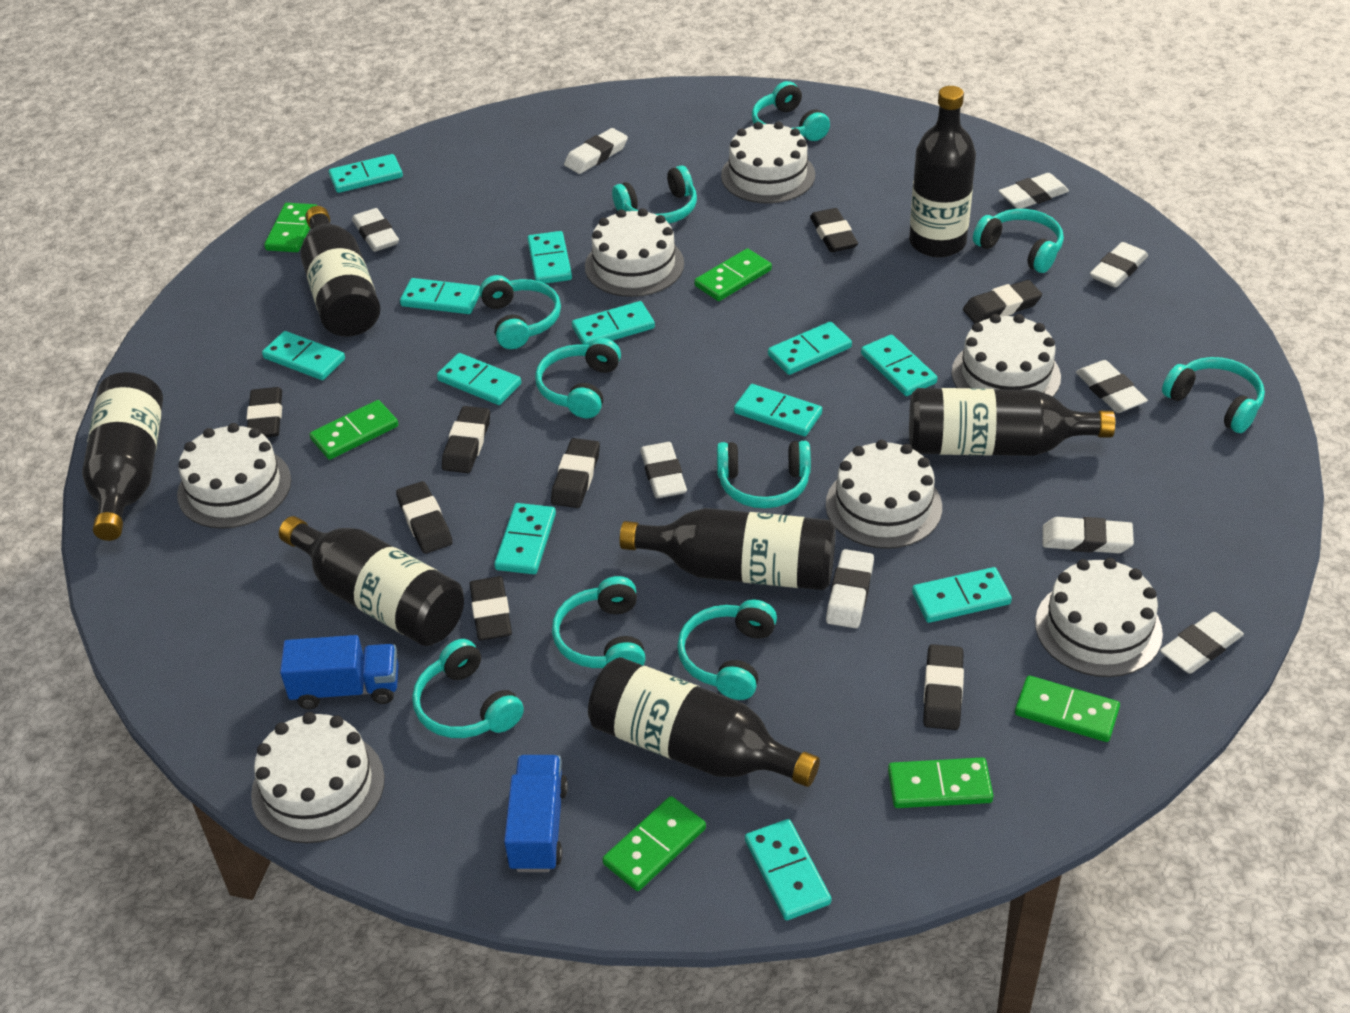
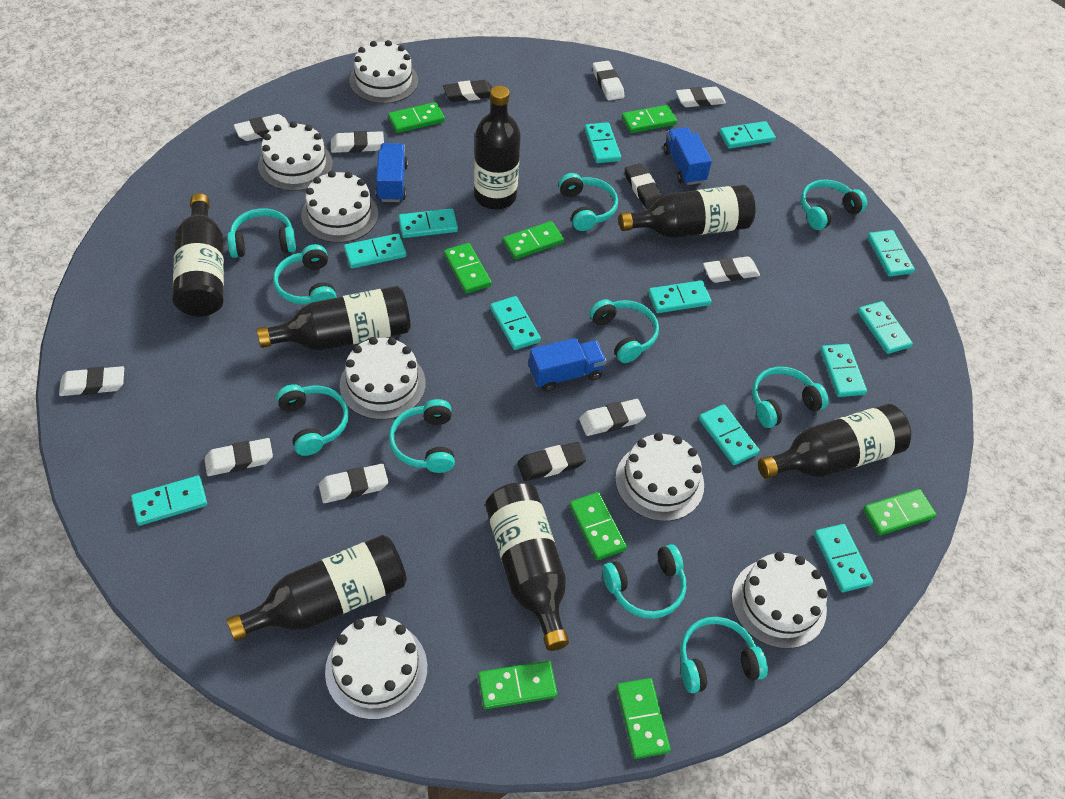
black eraser: 8 -> 3
blue truck: 2 -> 3
green domino: 6 -> 8

